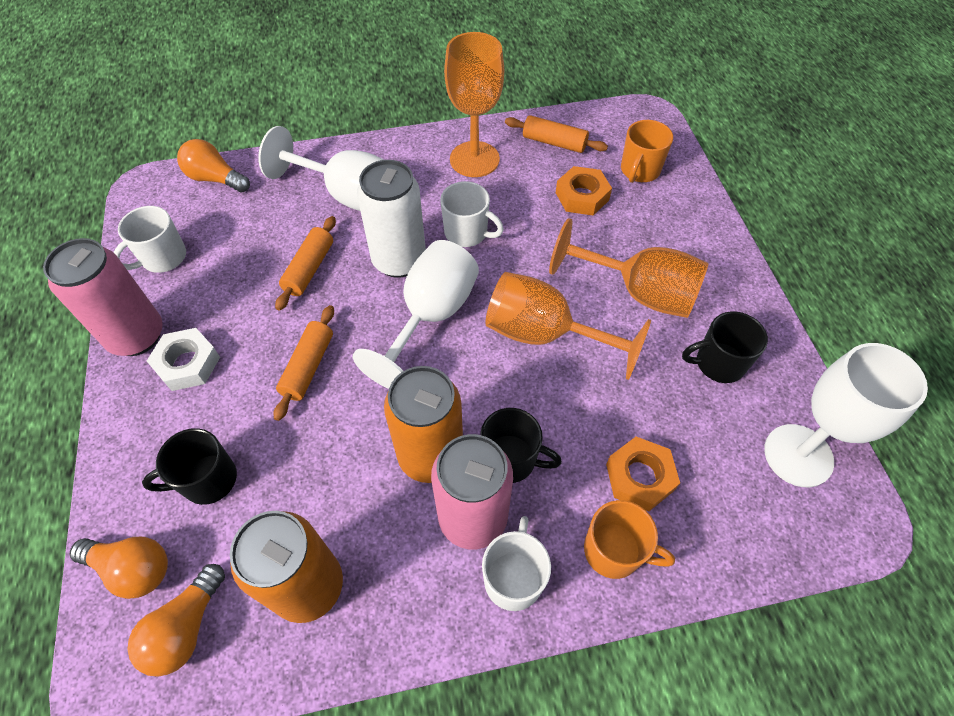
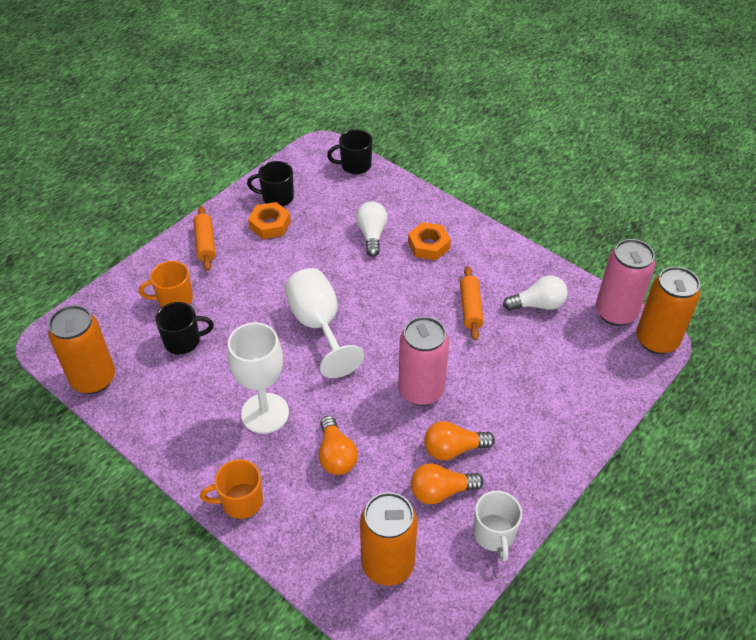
orange can: 2 -> 3
orange goblet: 3 -> 0
orange rolling pin: 3 -> 2
white can: 1 -> 0
white goblet: 3 -> 2
white light bulb: 0 -> 2
white mug: 3 -> 1
white nut: 1 -> 0

